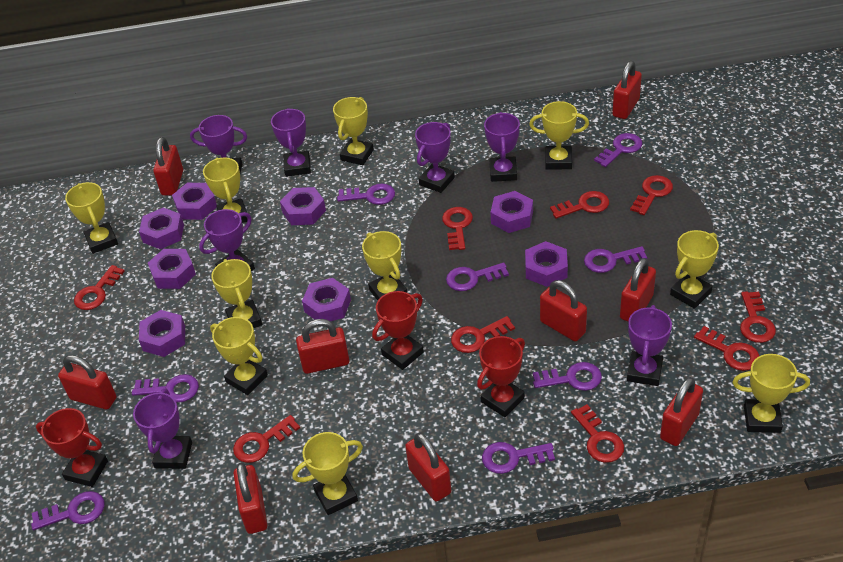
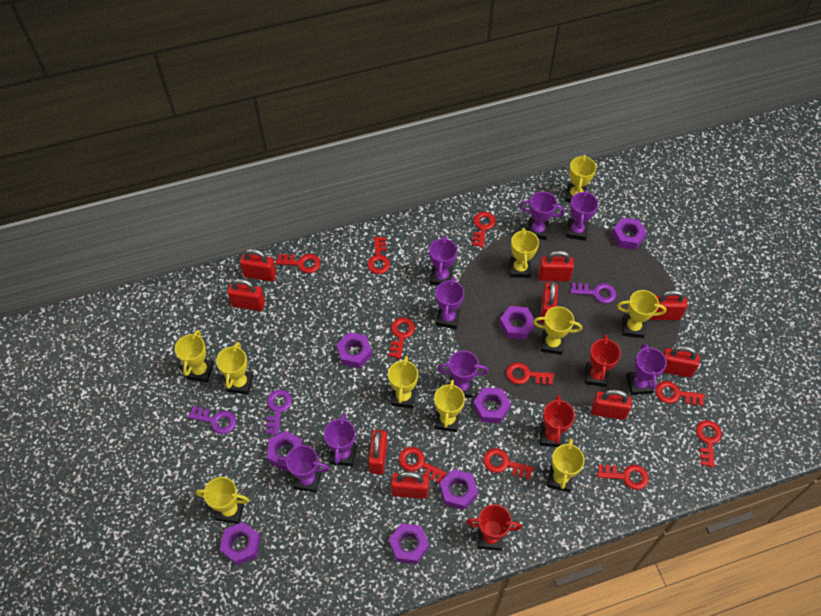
purple key: 8 -> 3
purple trophy: 7 -> 8
red key: 9 -> 10

